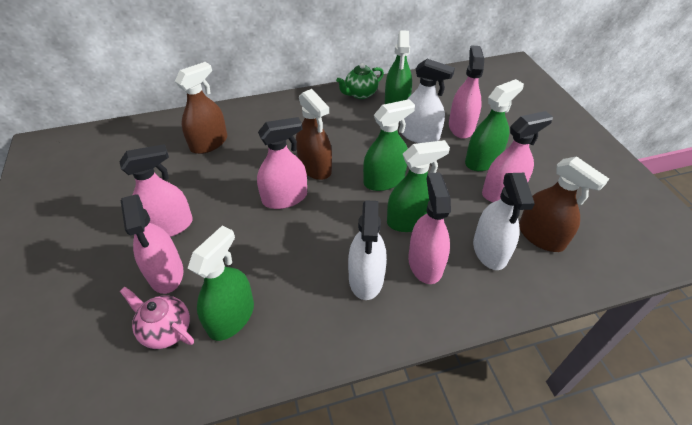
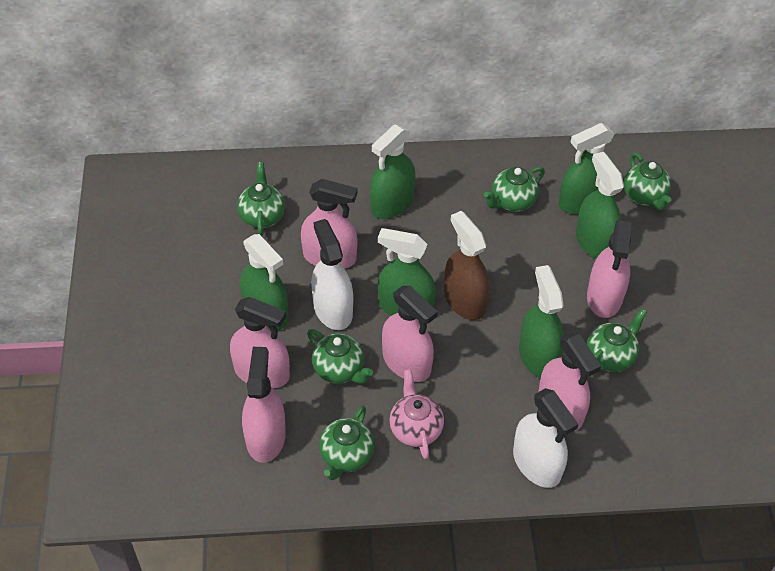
brown spray bottle: 3 -> 1
green spray bottle: 5 -> 6
green teapot: 1 -> 6
white spray bottle: 3 -> 2

